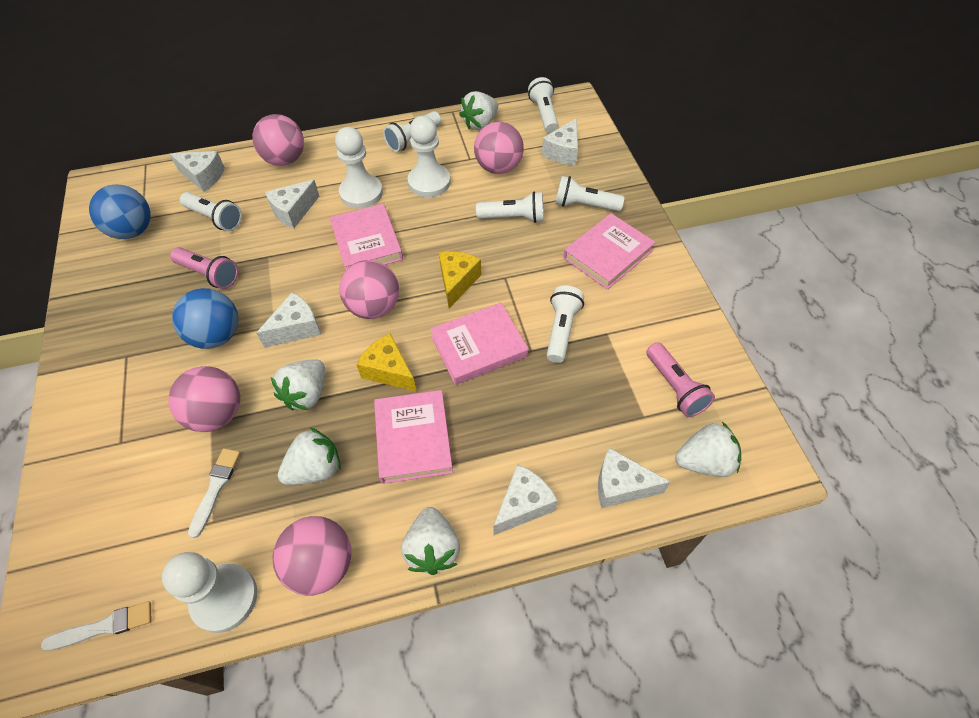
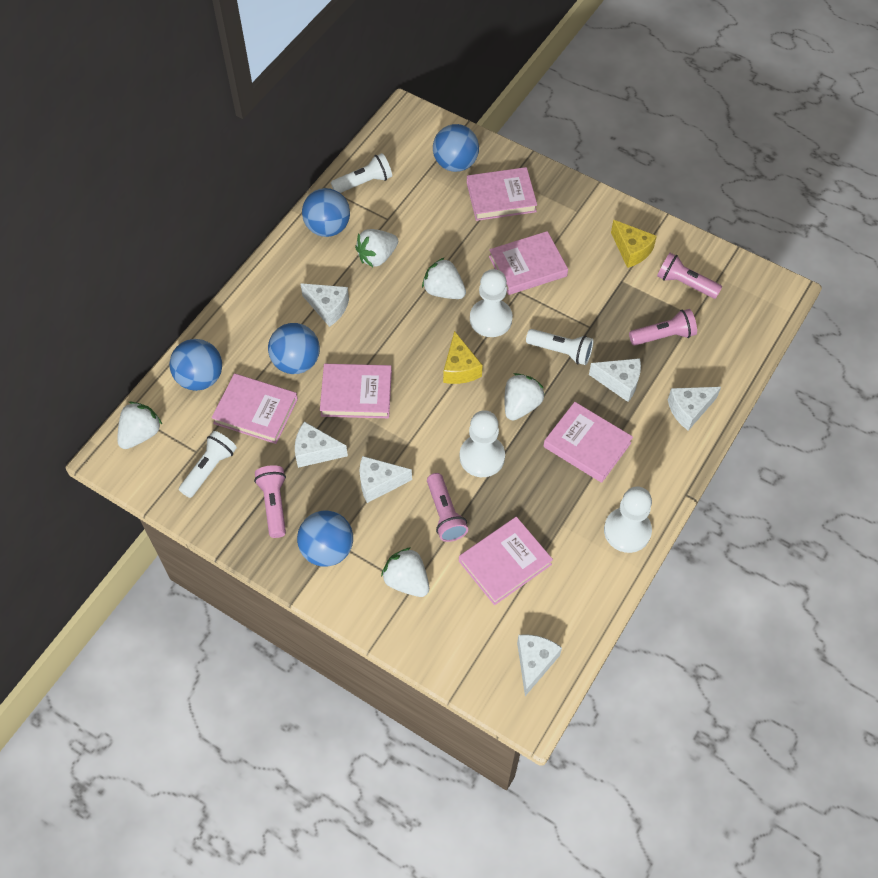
blue ball: 2 -> 5
pink ball: 5 -> 0
pink book: 4 -> 6
pink flashlight: 2 -> 4
white brush: 2 -> 0
white flashlight: 6 -> 3

